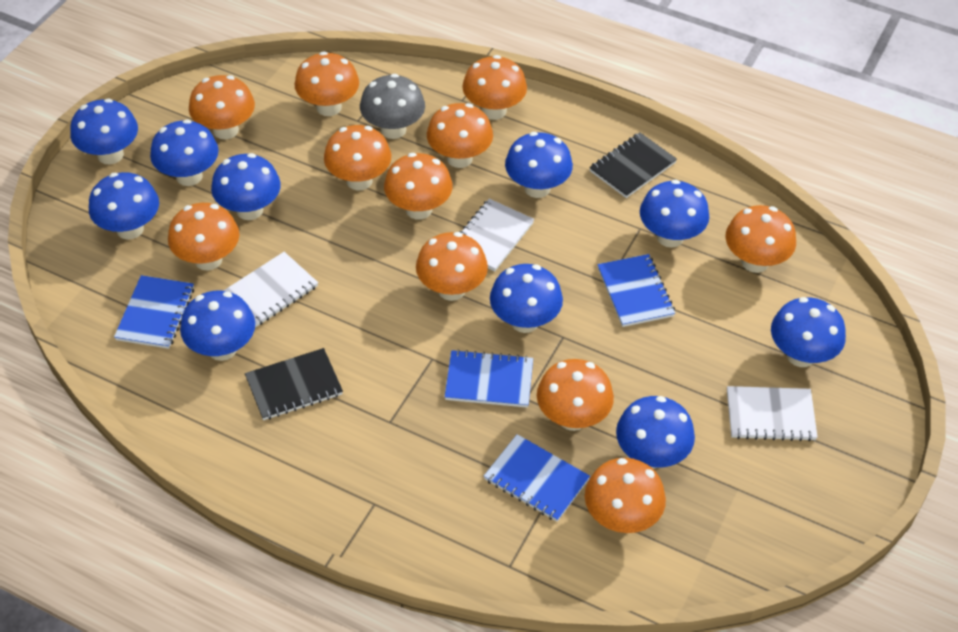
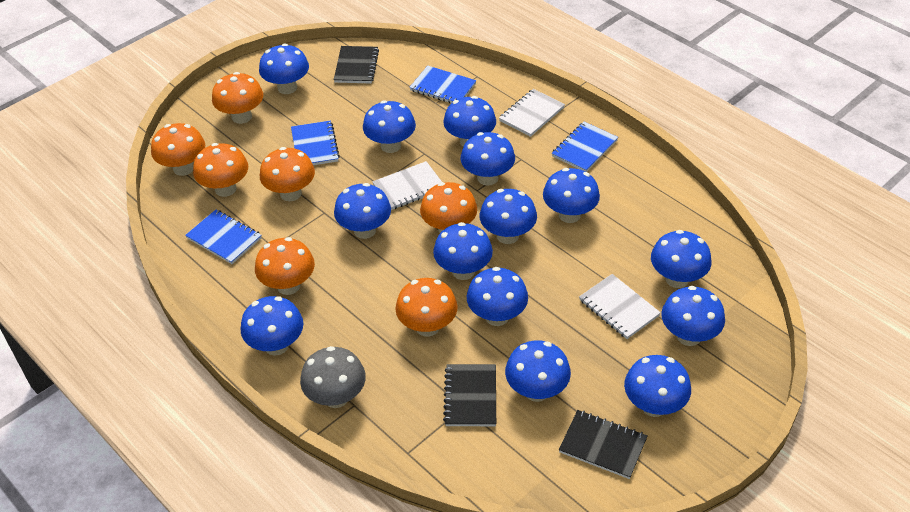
black notebook: 2 -> 3
blue mushroom: 10 -> 14
orange mushroom: 11 -> 7

